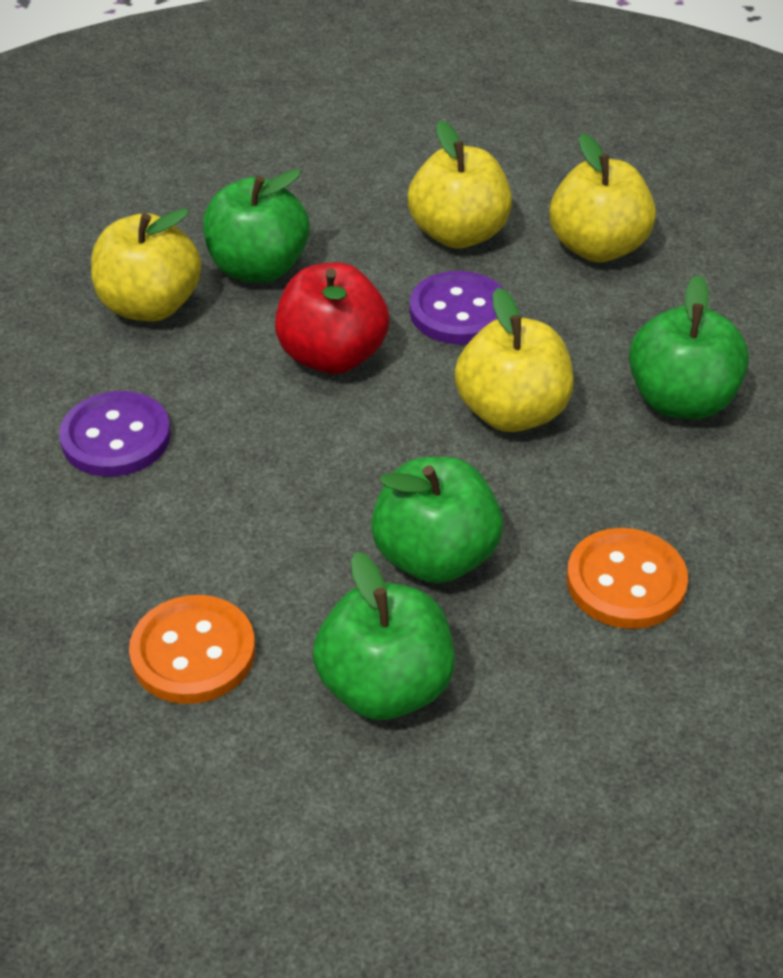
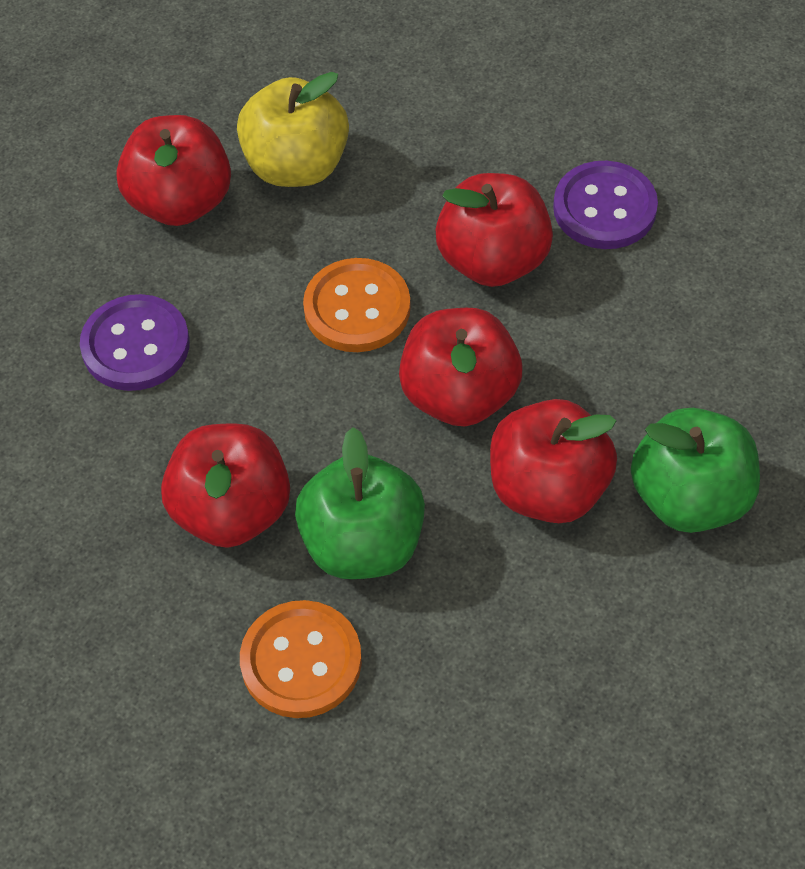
green apple: 4 -> 2
red apple: 1 -> 5
yellow apple: 4 -> 1

